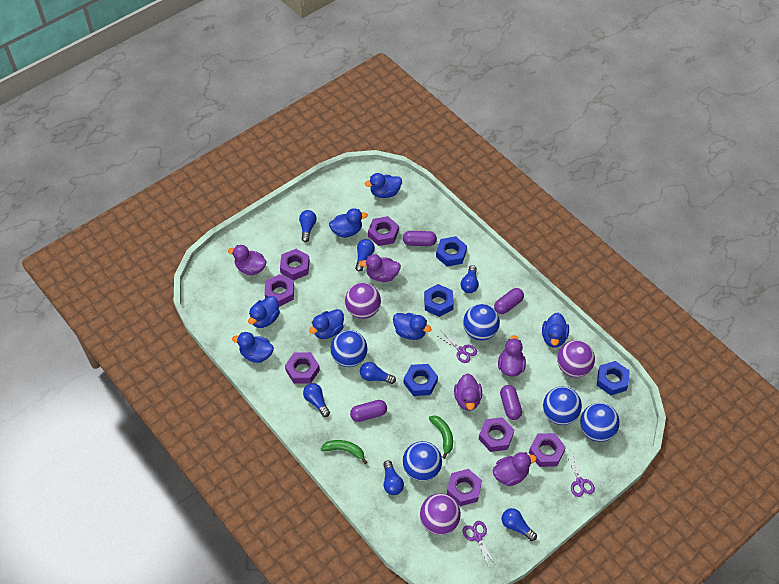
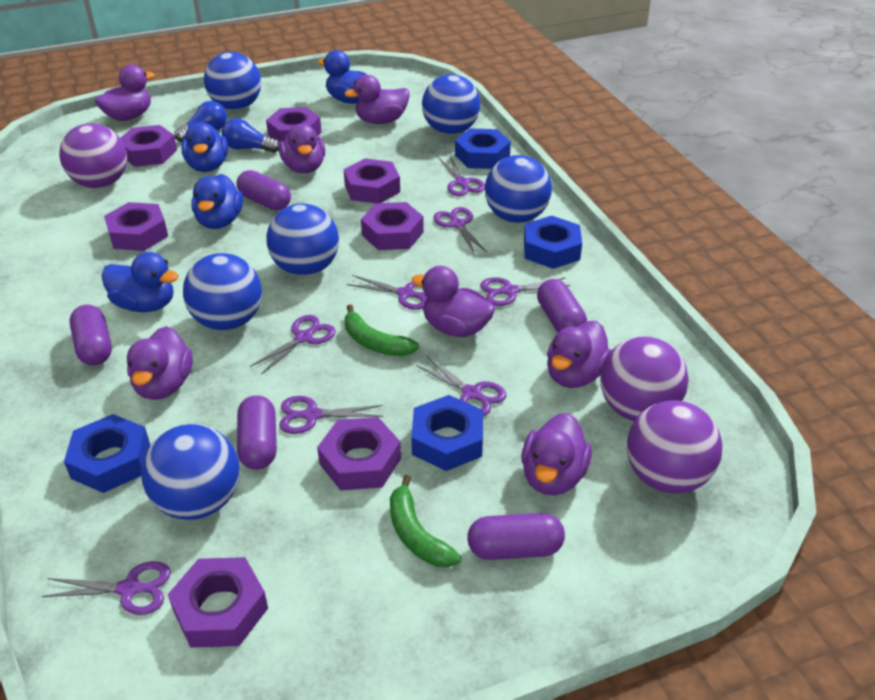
blue ball: 5 -> 6
blue duck: 7 -> 4
blue light bulb: 7 -> 2
purple capsule: 4 -> 5
purple duck: 5 -> 7
purple scissors: 3 -> 8

